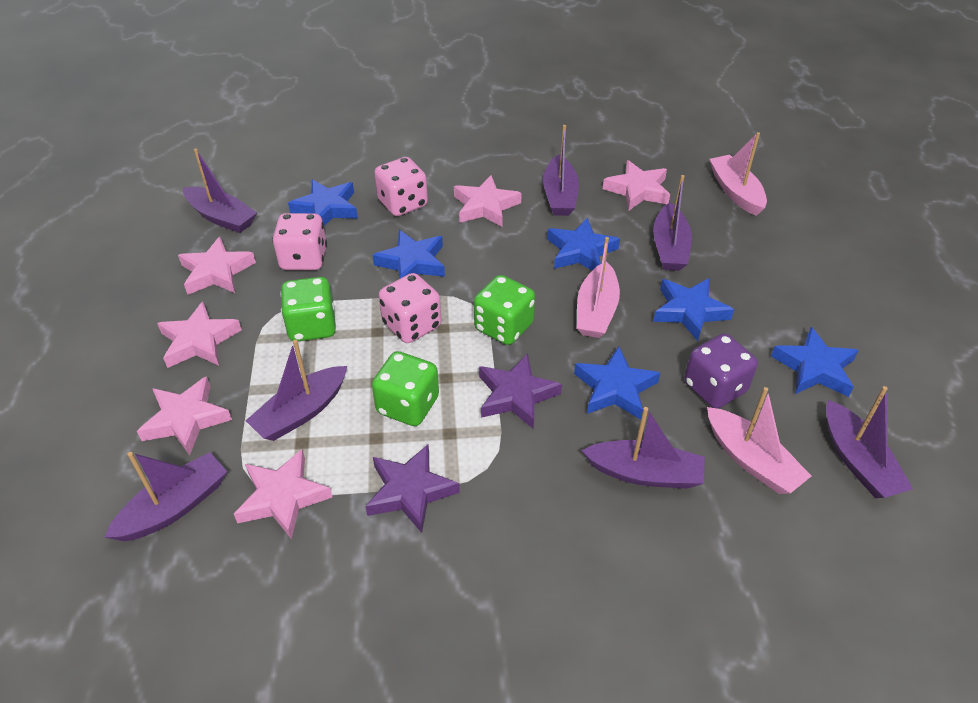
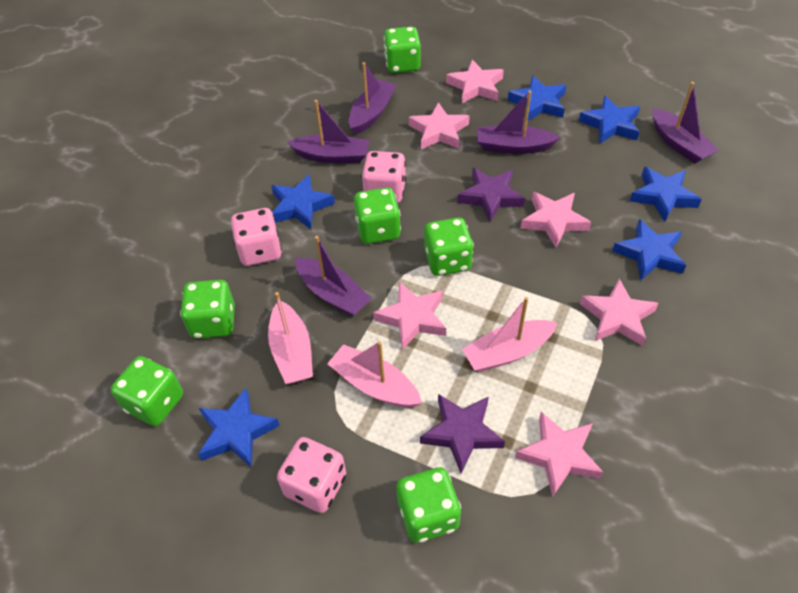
green dice: 3 -> 6
purple boat: 7 -> 5
purple dice: 1 -> 0

